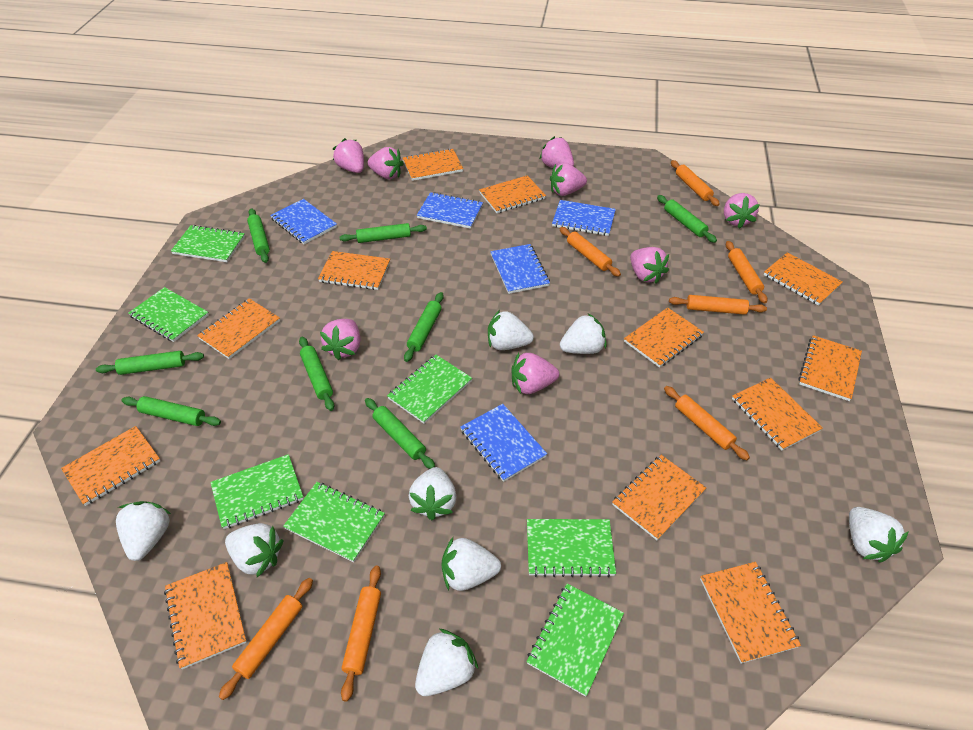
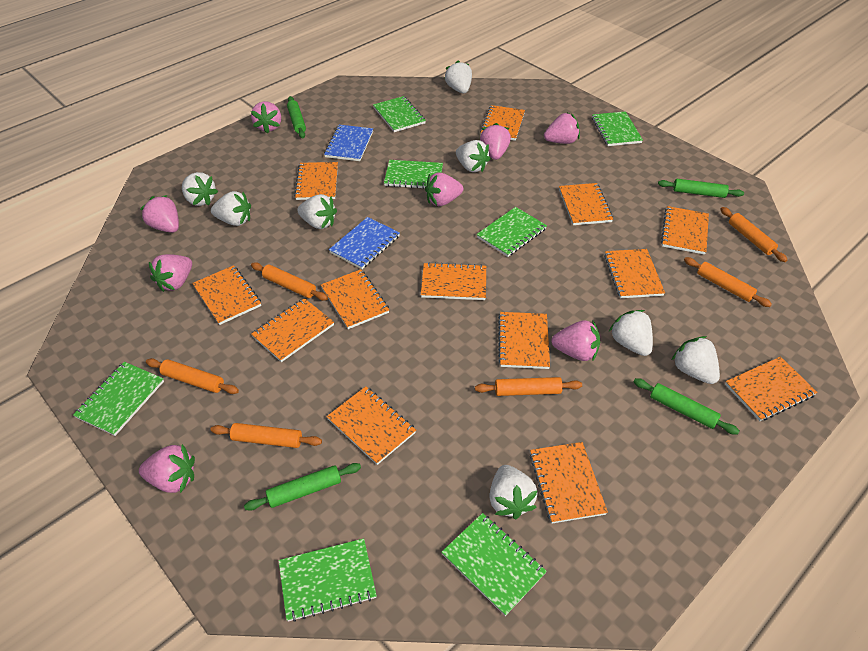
blue notebook: 5 -> 2
green rolling pin: 8 -> 4
orange notebook: 12 -> 13
orange rolling pin: 7 -> 6

